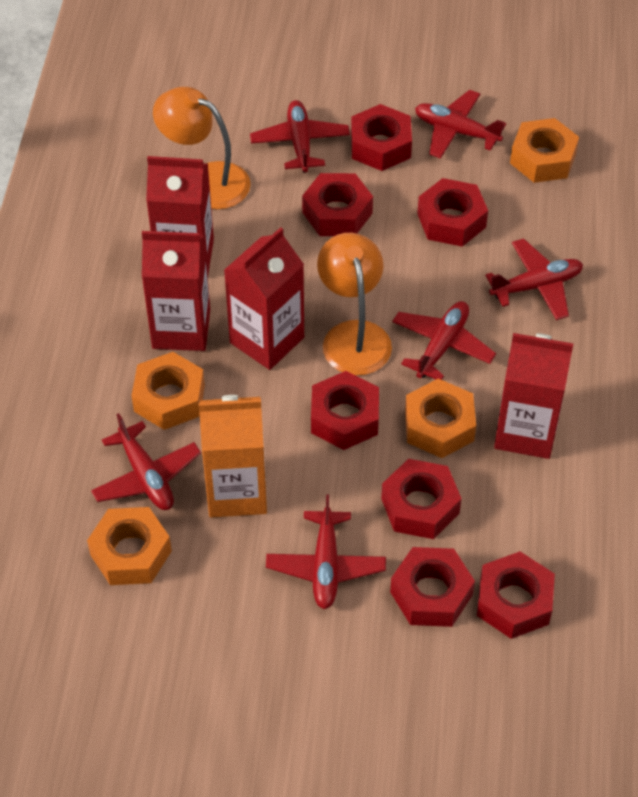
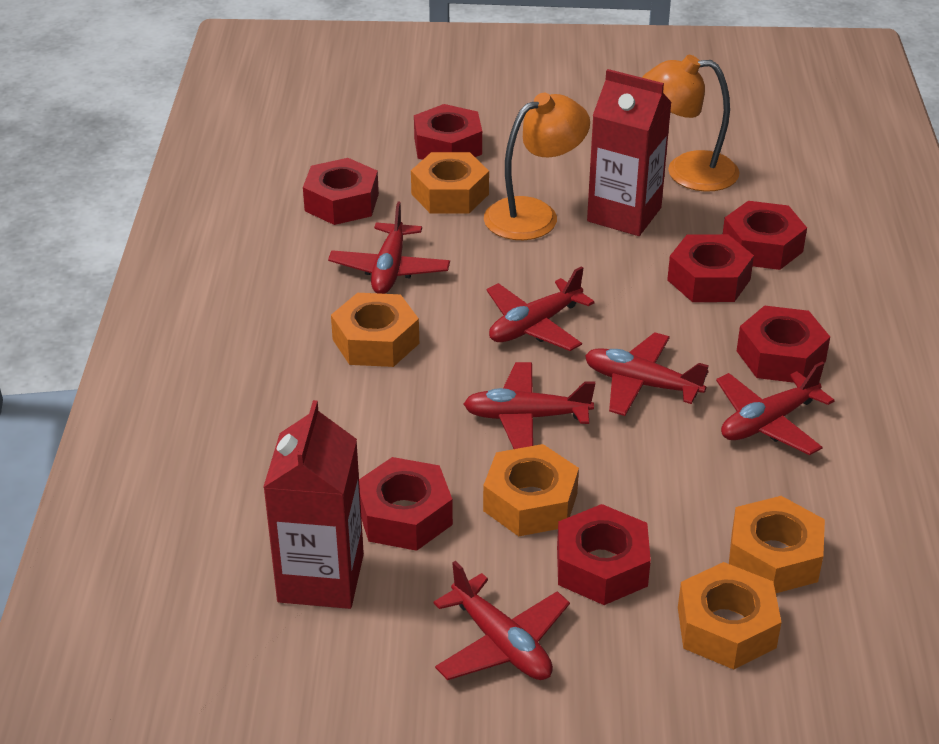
orange carton: 1 -> 0
orange nut: 4 -> 5
red carton: 4 -> 2

